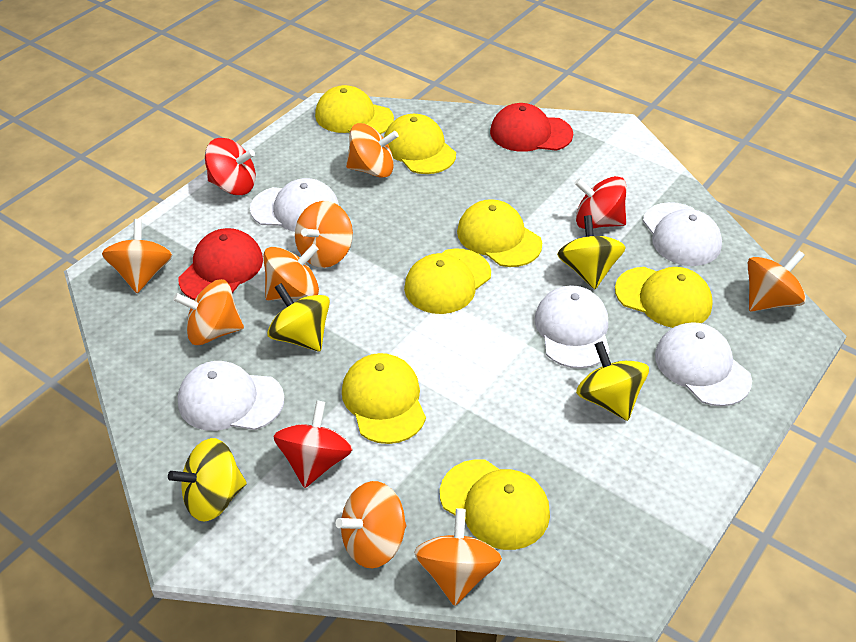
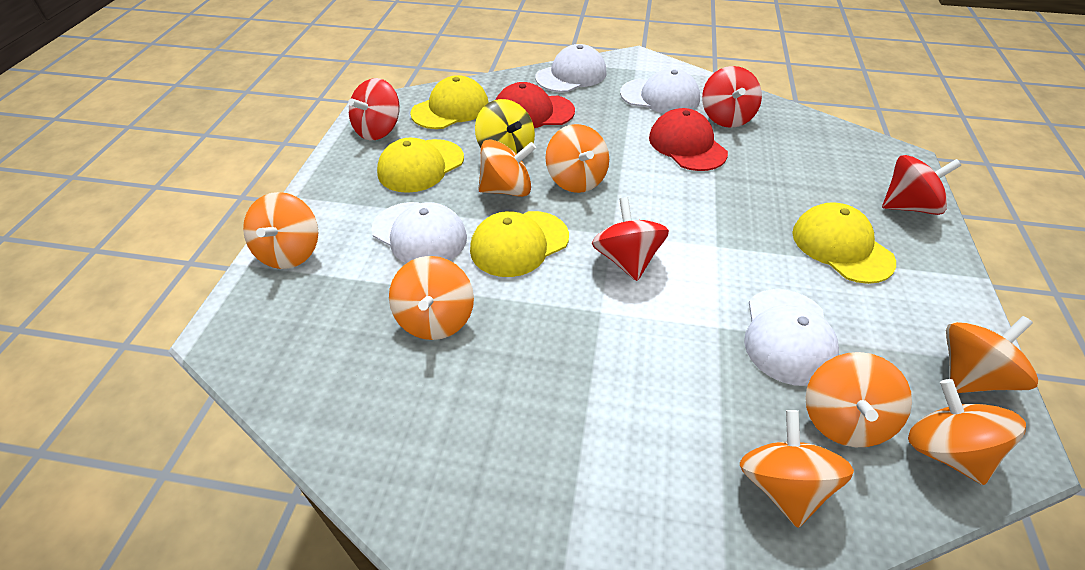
red spinning top: 3 -> 4
white cap: 5 -> 4
yellow cap: 7 -> 4
yellow spinning top: 4 -> 1

